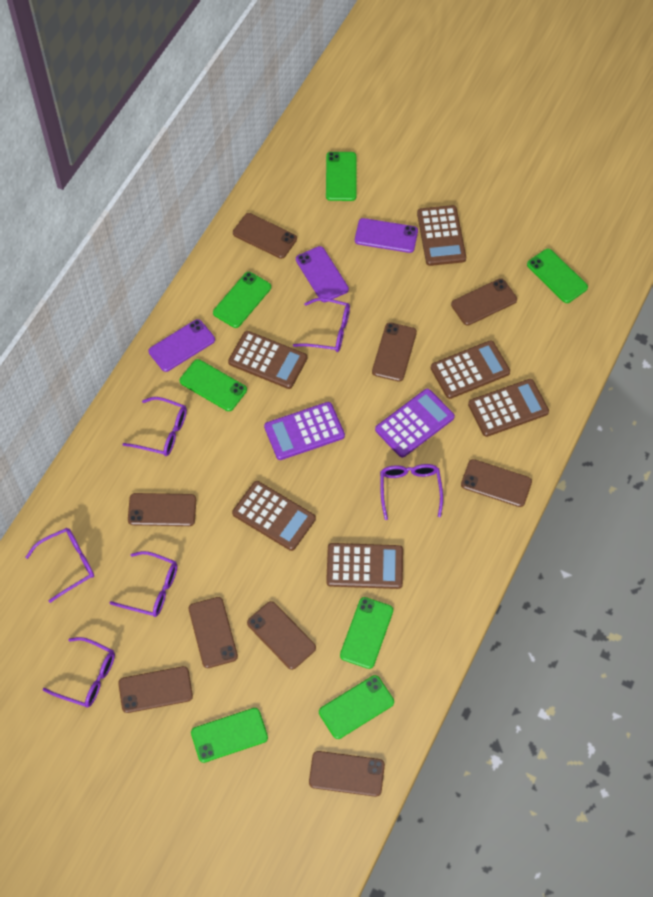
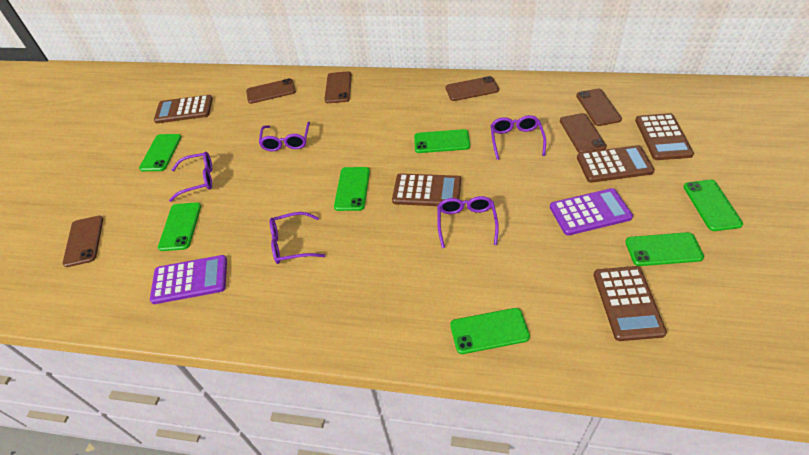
brown calculator: 6 -> 5
brown phone: 9 -> 6
purple glasses: 6 -> 5
purple phone: 3 -> 0

